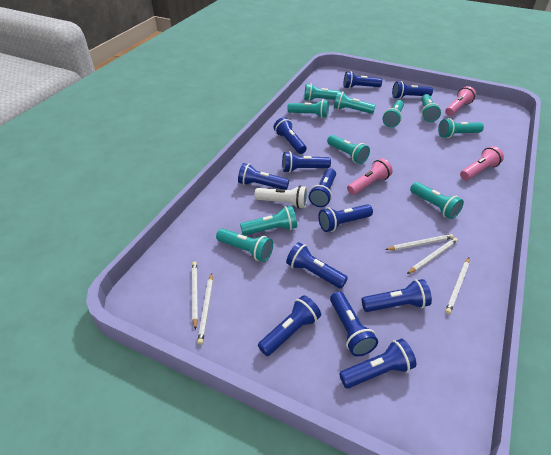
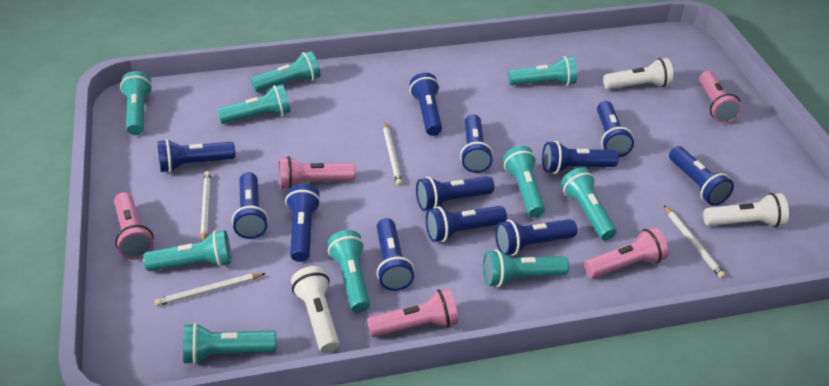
pink flashlight: 3 -> 5
white flashlight: 1 -> 3
white pencil: 5 -> 4

